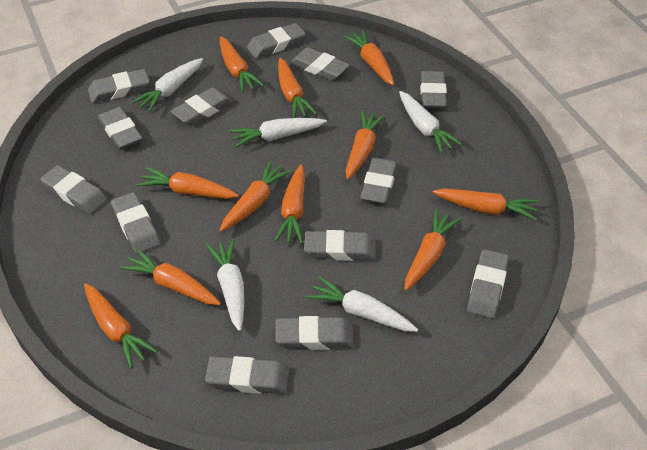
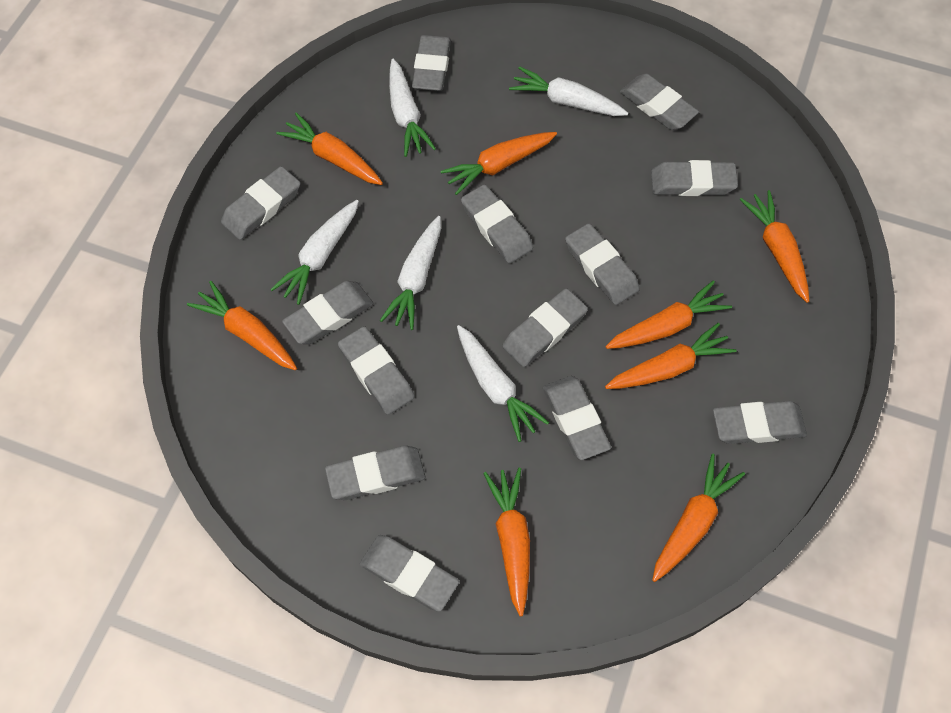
orange carrot: 11 -> 8

